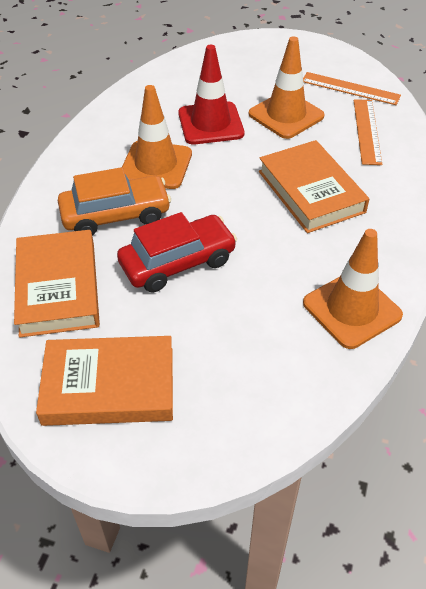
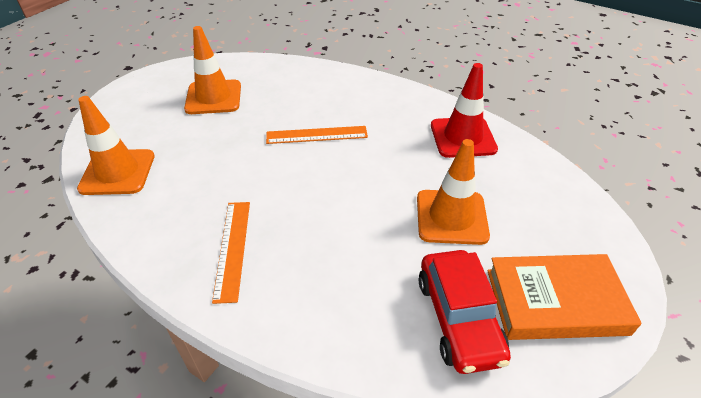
orange book: 3 -> 1
orange car: 1 -> 0

